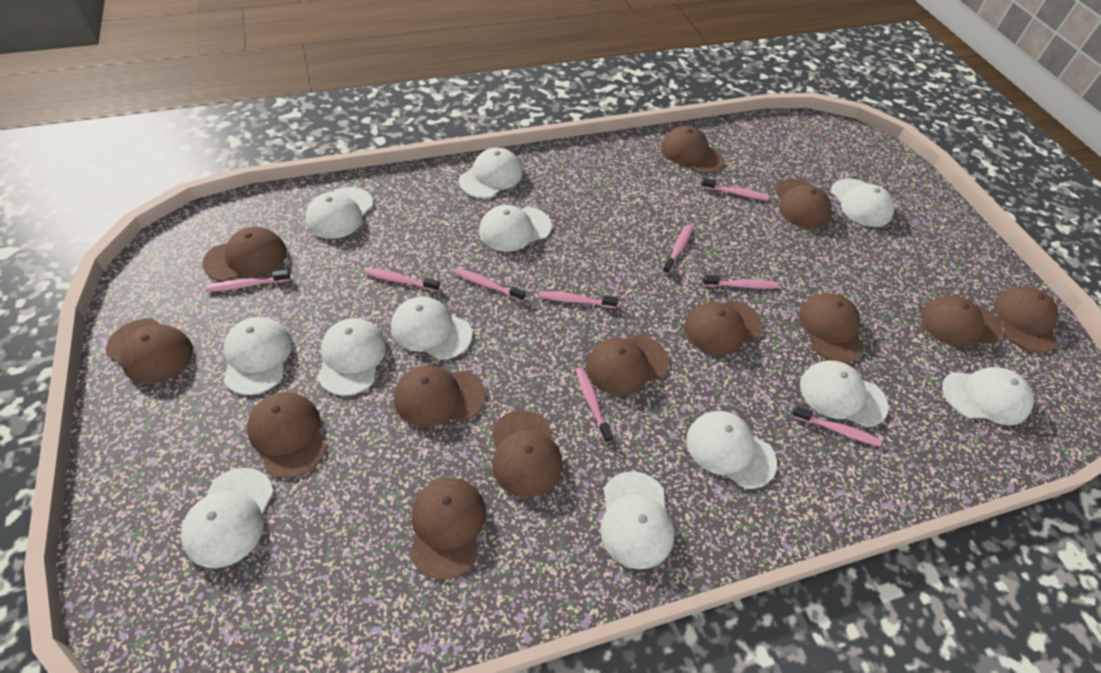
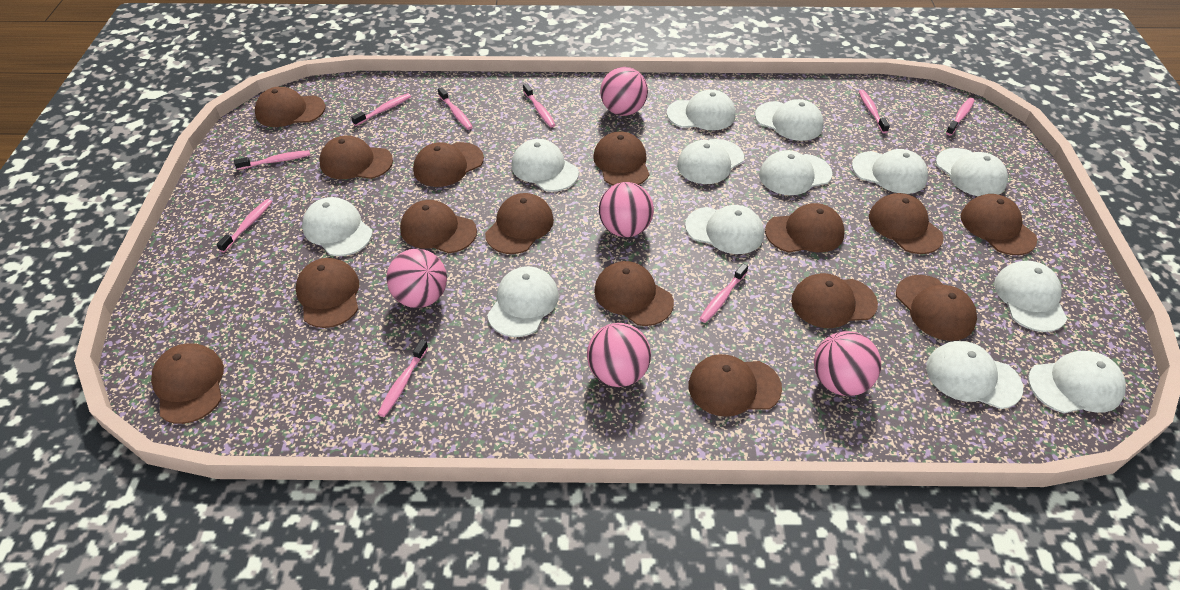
brown cap: 13 -> 15
pink ball: 0 -> 5
white cap: 12 -> 13

